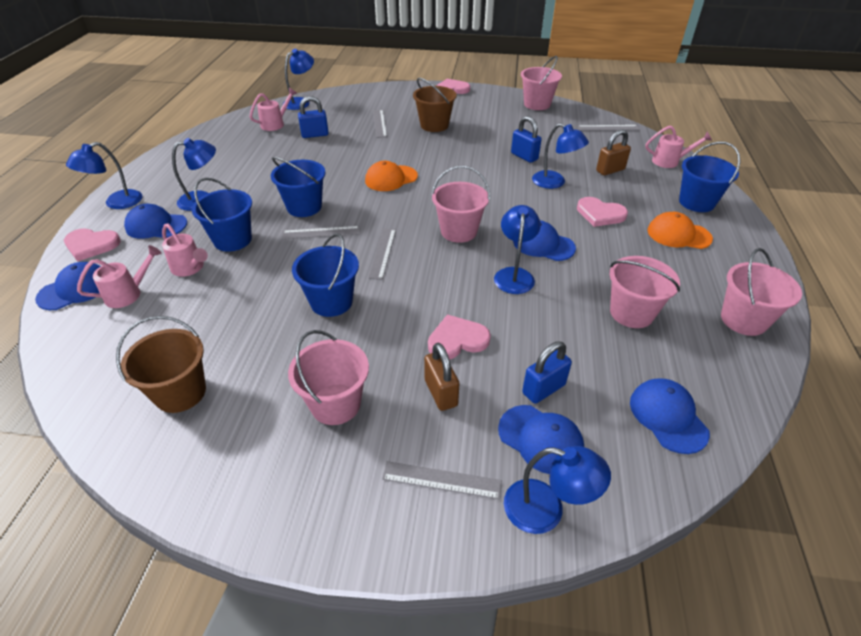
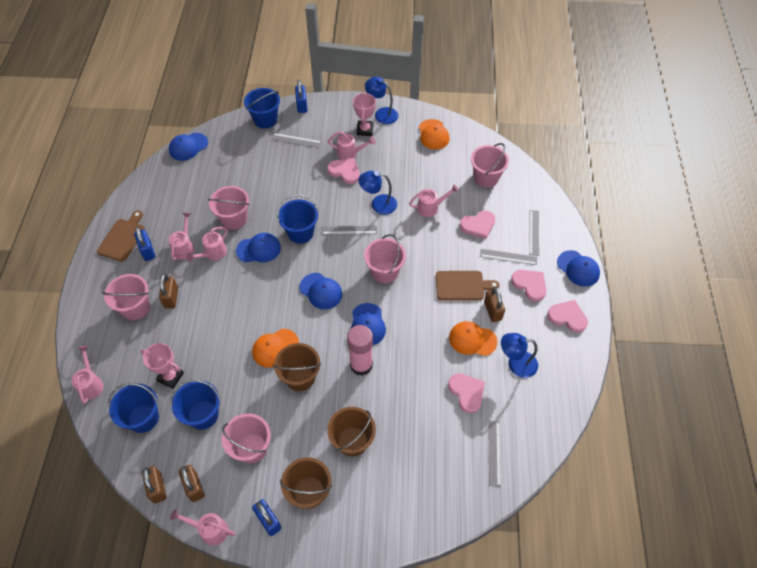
blue lamp: 6 -> 3
brown bucket: 2 -> 3
brown cutting board: 0 -> 2
brown padlock: 2 -> 4
orange cap: 2 -> 3
pink glue stick: 0 -> 1
pink heart: 4 -> 5
pink trophy: 0 -> 2
pink watering can: 4 -> 6

